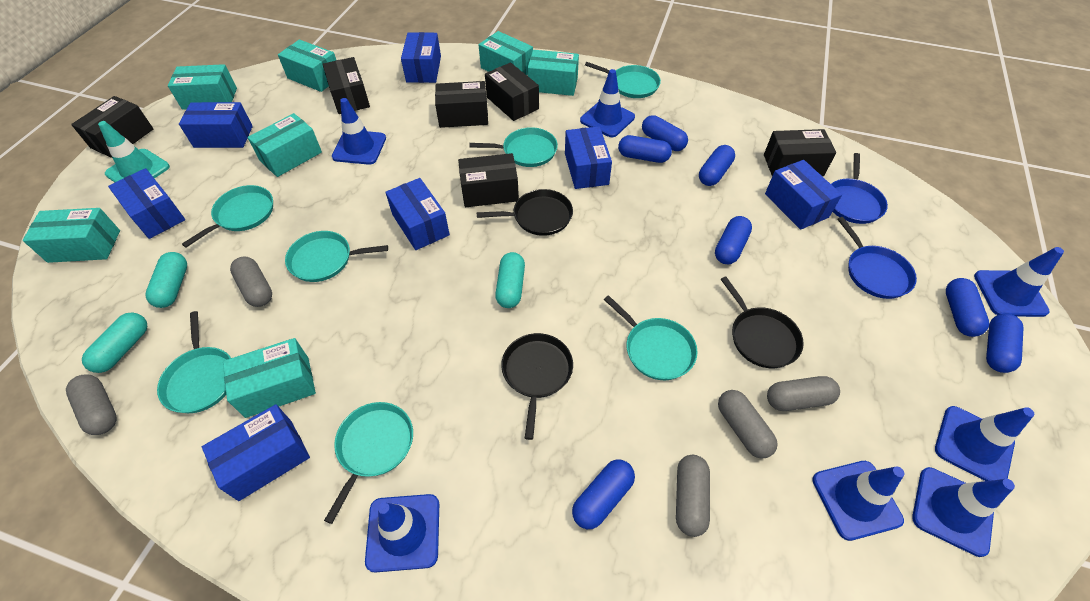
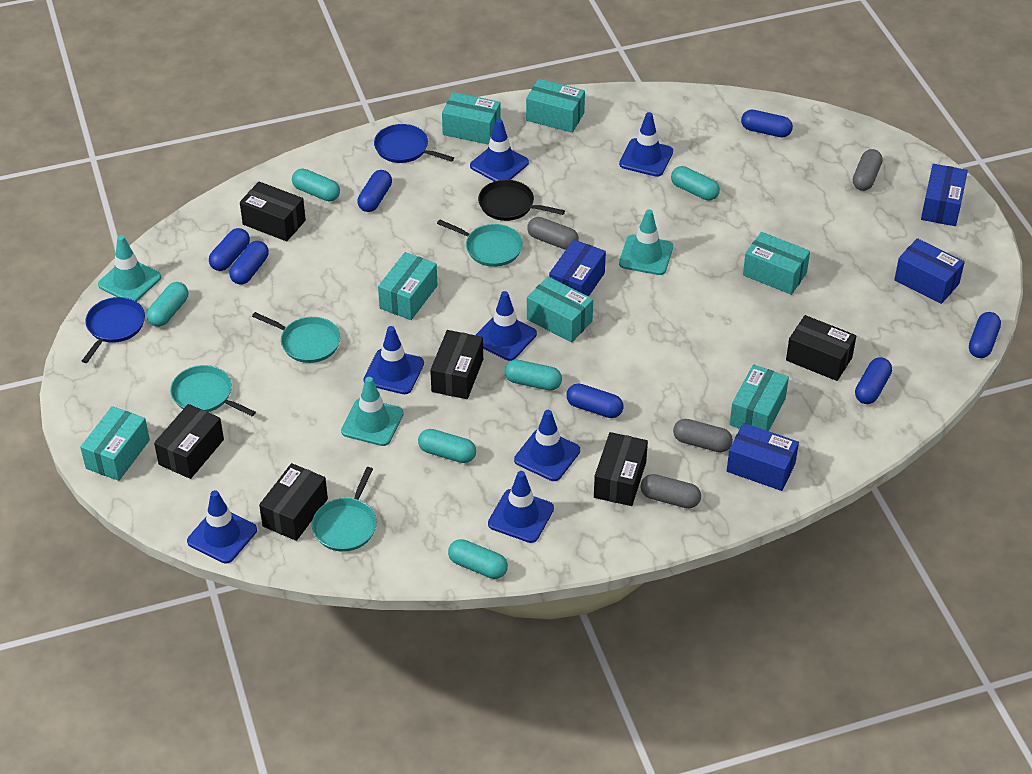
black pan: 3 -> 1
blue box: 7 -> 4
grey capsule: 5 -> 4
turquoise capsule: 3 -> 6
turquoise pan: 7 -> 4
turquoise traffic cone: 1 -> 3

